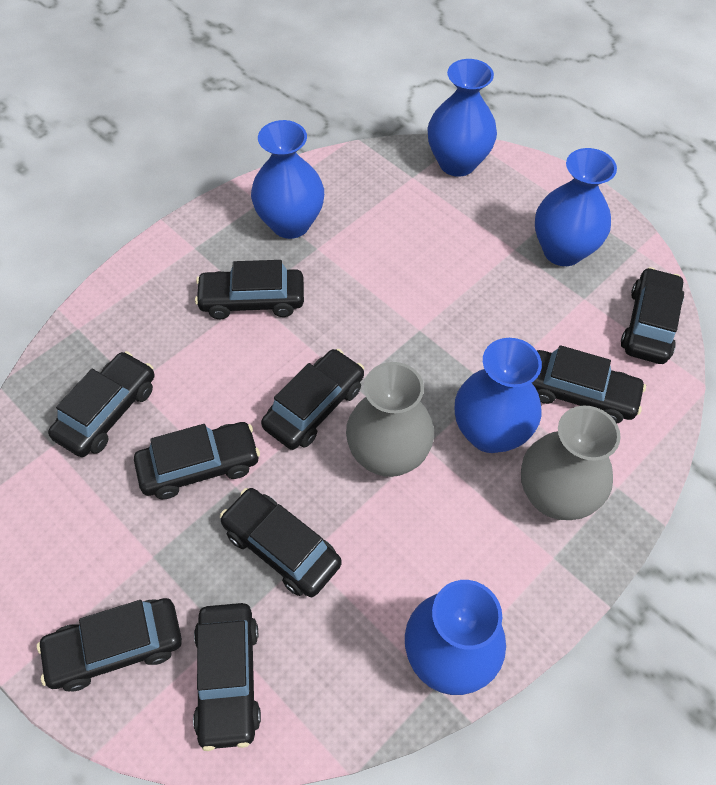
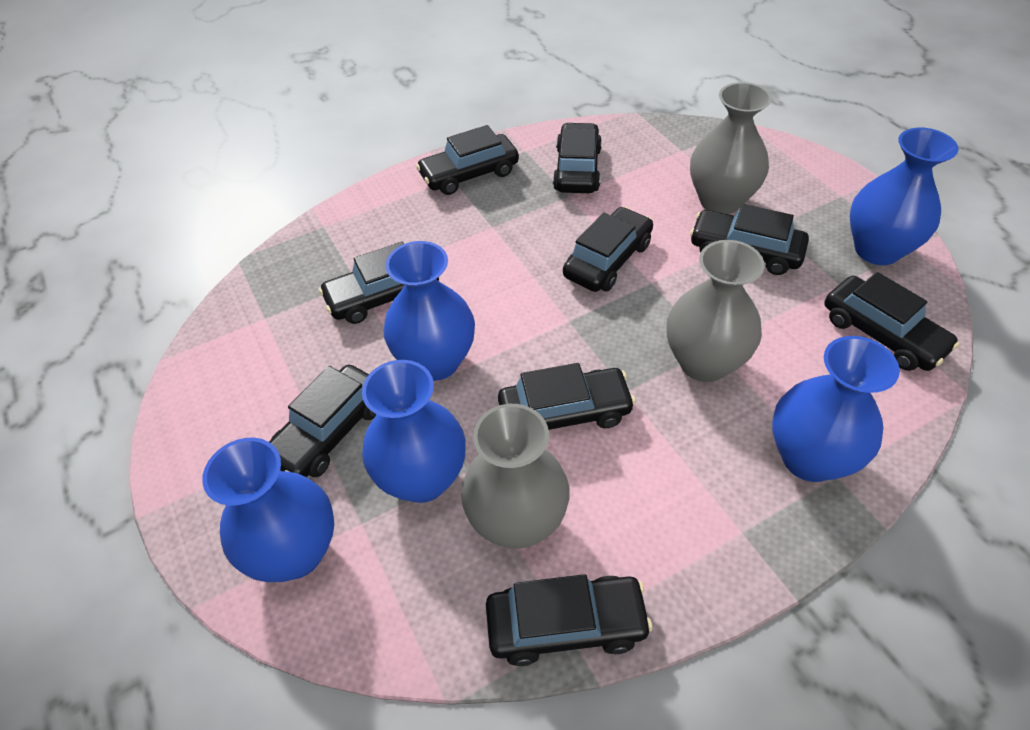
grey vase: 2 -> 3

